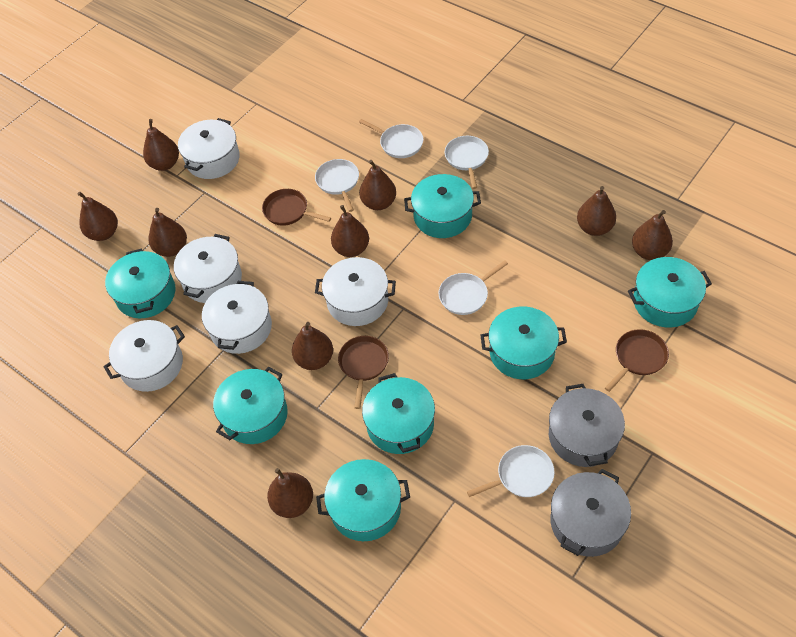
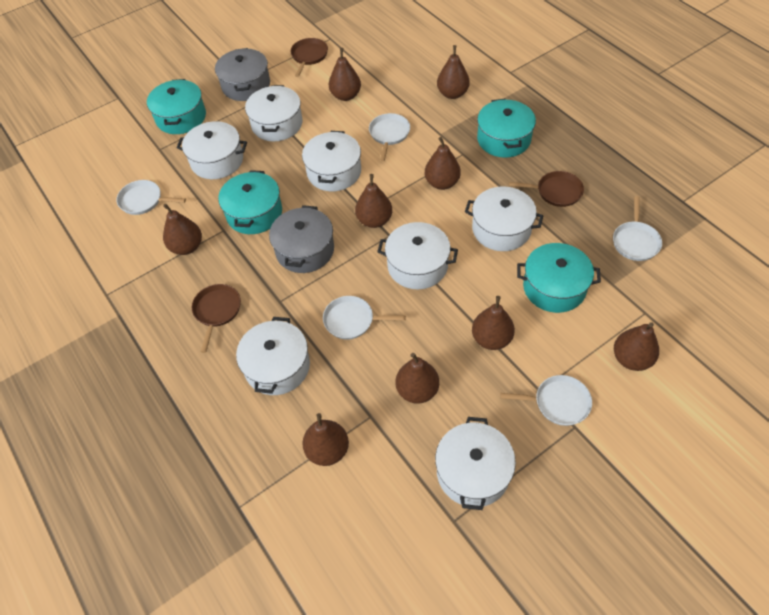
turquoise pot: 7 -> 4
white pot: 5 -> 7

